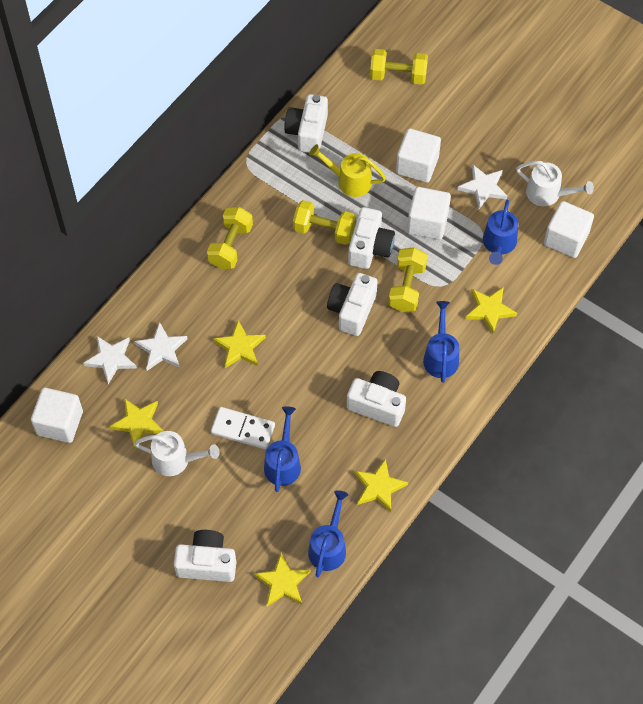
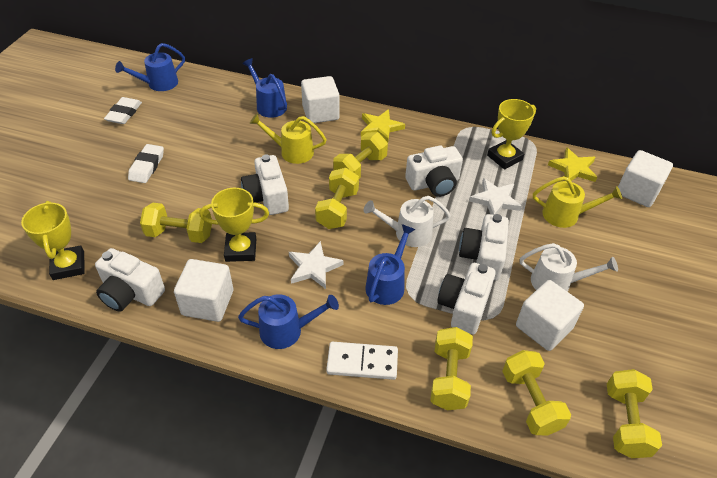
white eraser: 0 -> 2
white star: 3 -> 2
yellow dumbbell: 4 -> 6
yellow star: 5 -> 2
yellow trophy: 0 -> 3
yellow watering can: 1 -> 2

